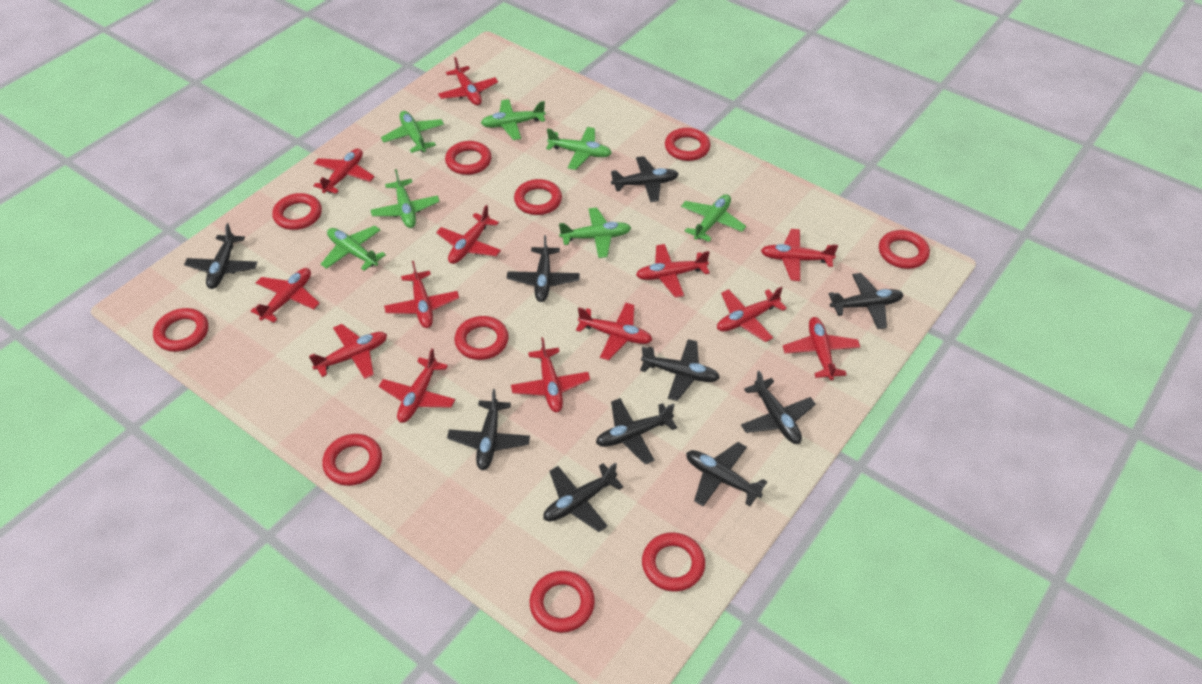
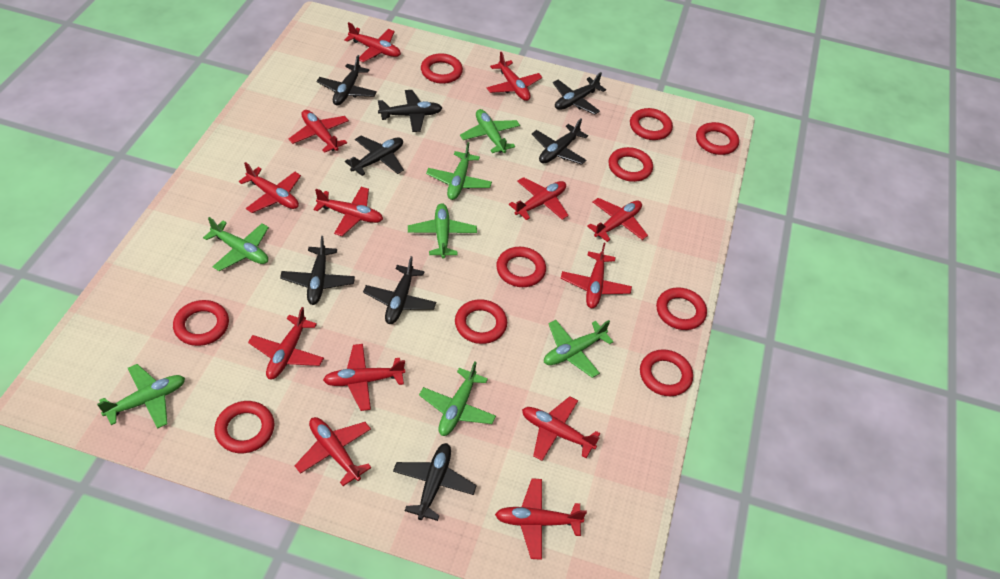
black plane: 10 -> 8

